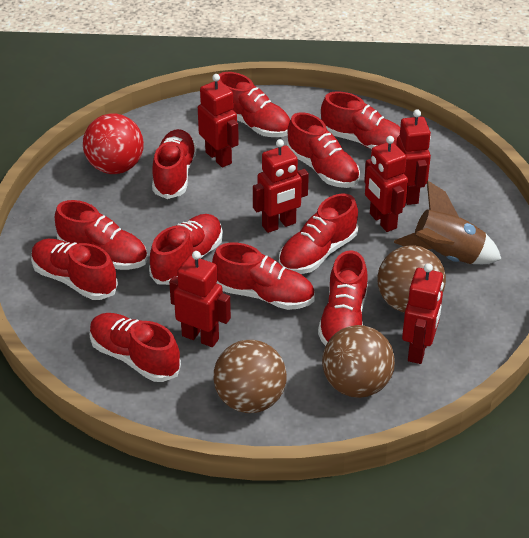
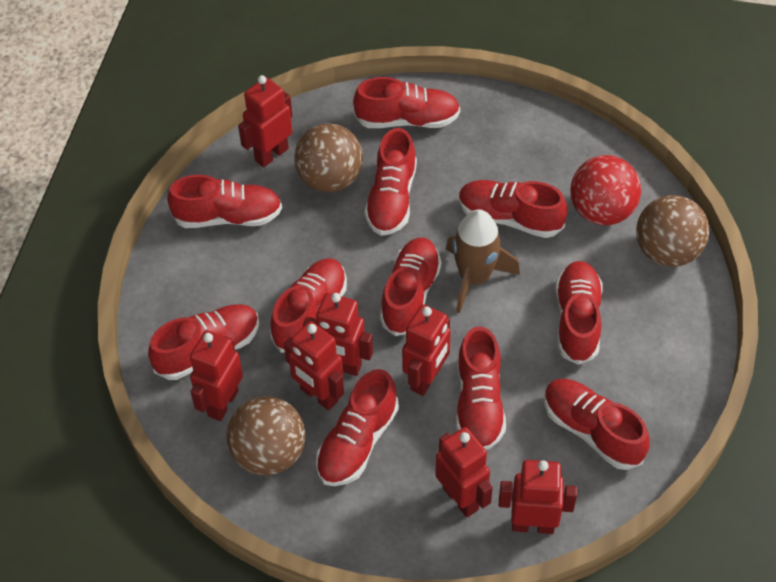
red robot: 6 -> 7

